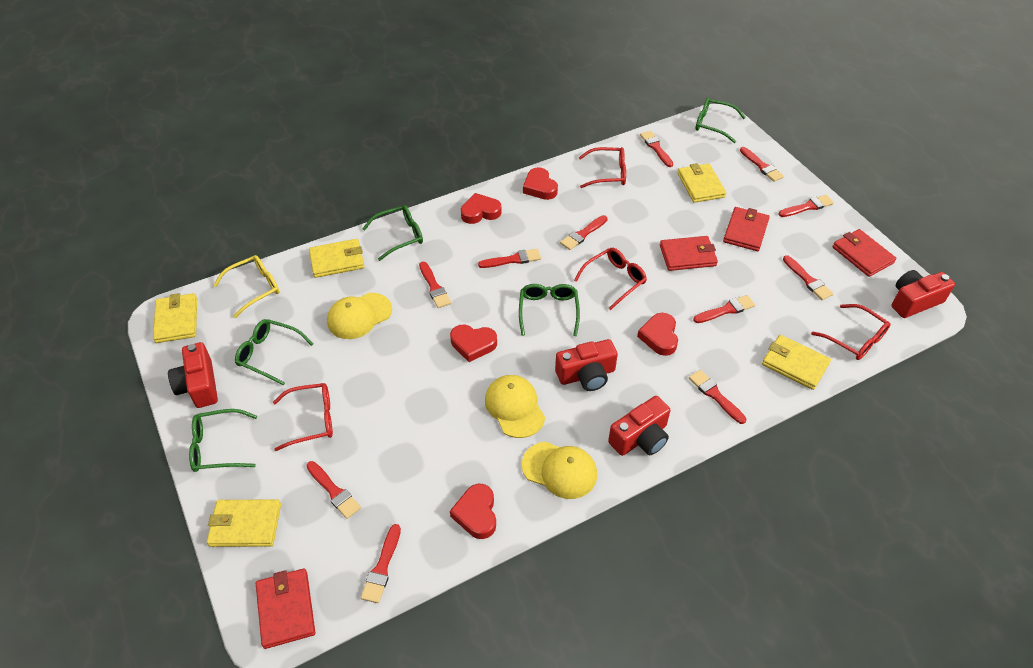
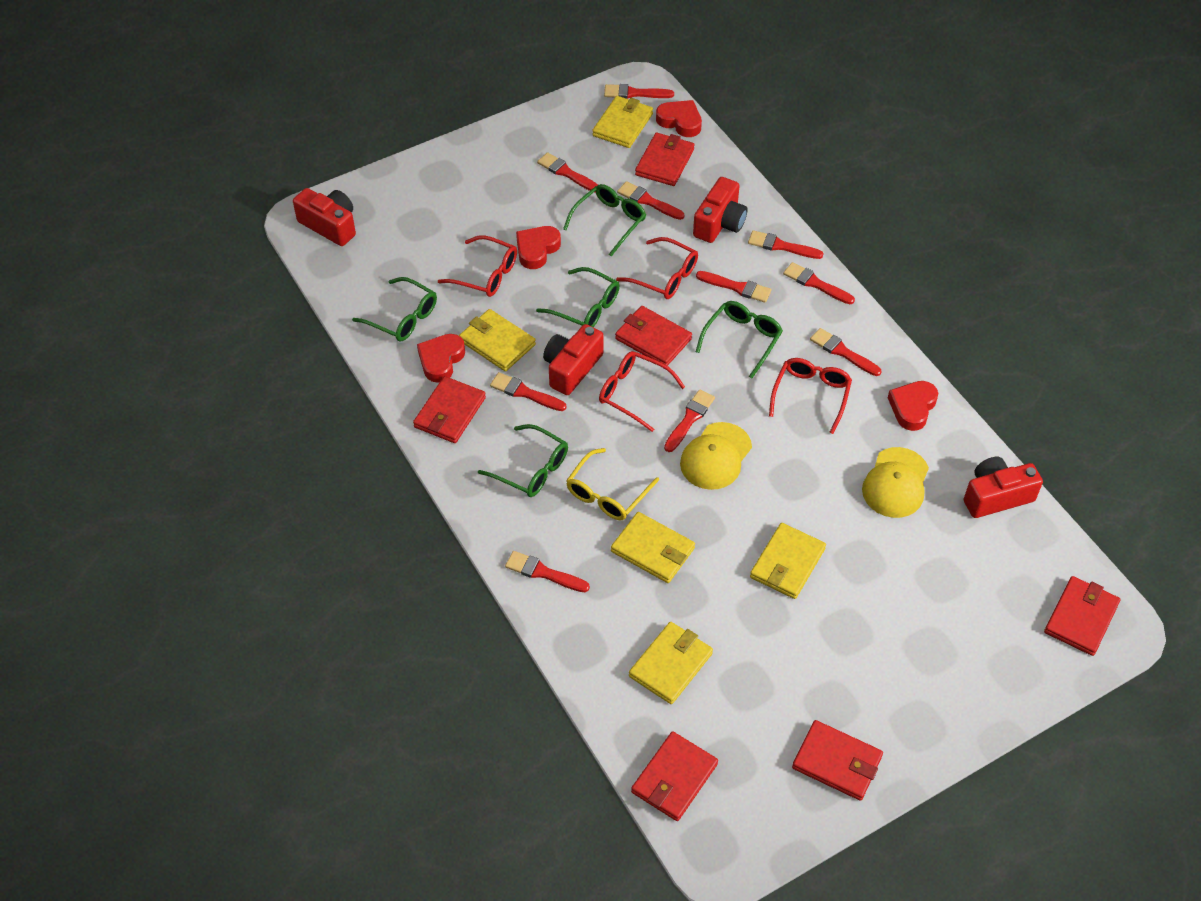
red brush: 11 -> 10
red heart: 5 -> 4
red wallet: 4 -> 6
yellow cap: 3 -> 2

